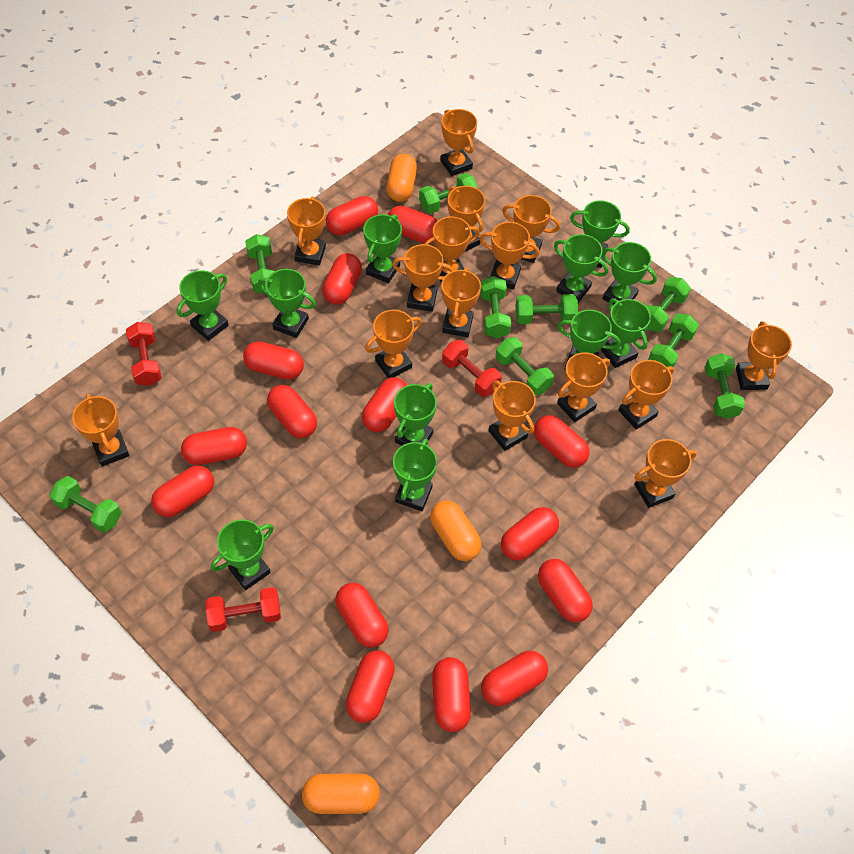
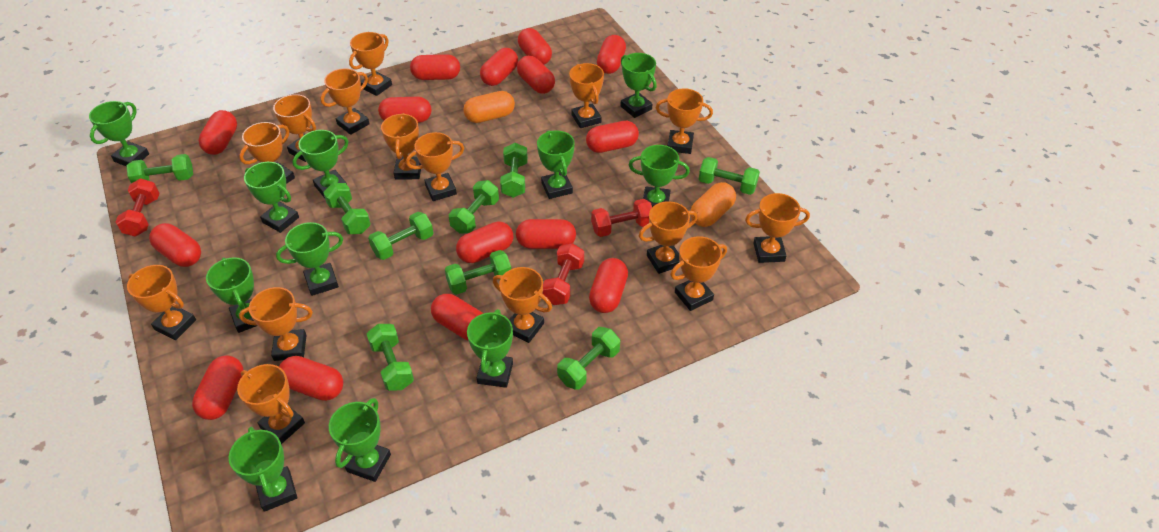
orange capsule: 3 -> 2

